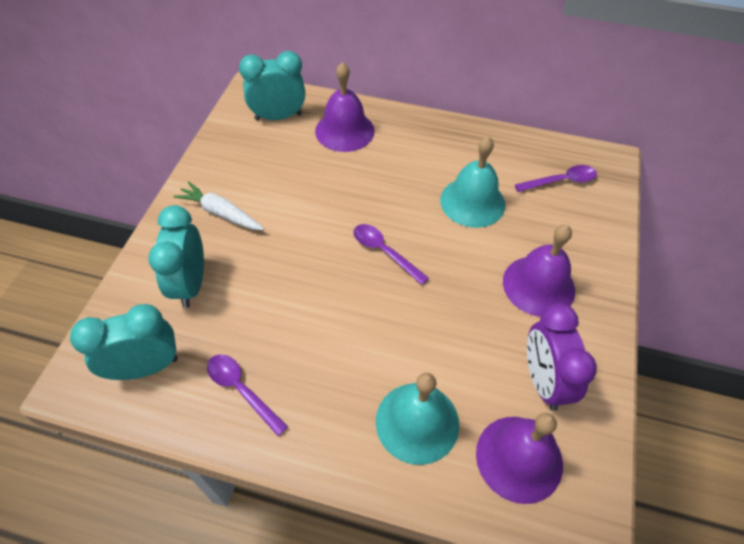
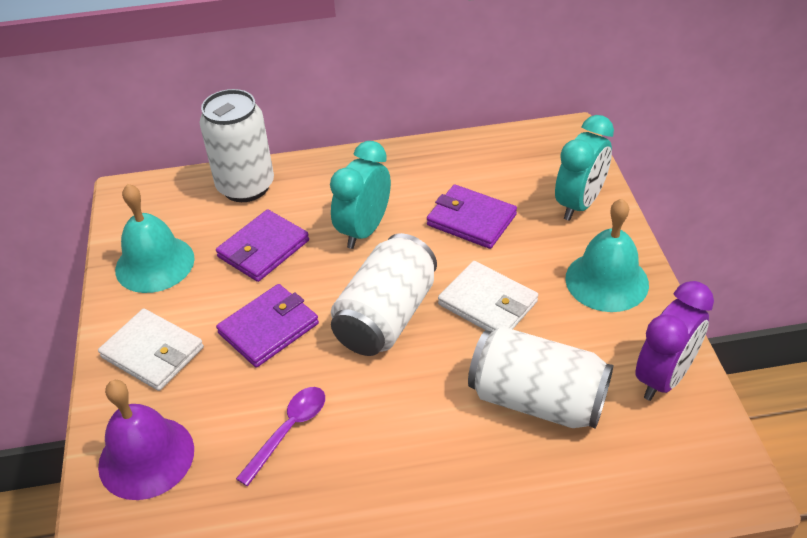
purple bell: 3 -> 1
purple spoon: 3 -> 1
purple wallet: 0 -> 3
turquoise clock: 3 -> 2
white can: 0 -> 3
white carrot: 1 -> 0
white wallet: 0 -> 2

